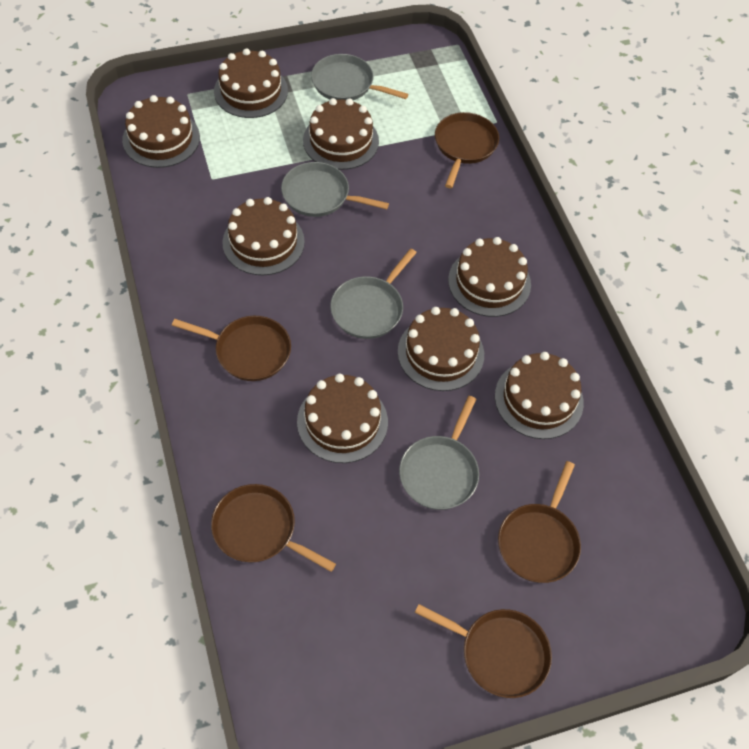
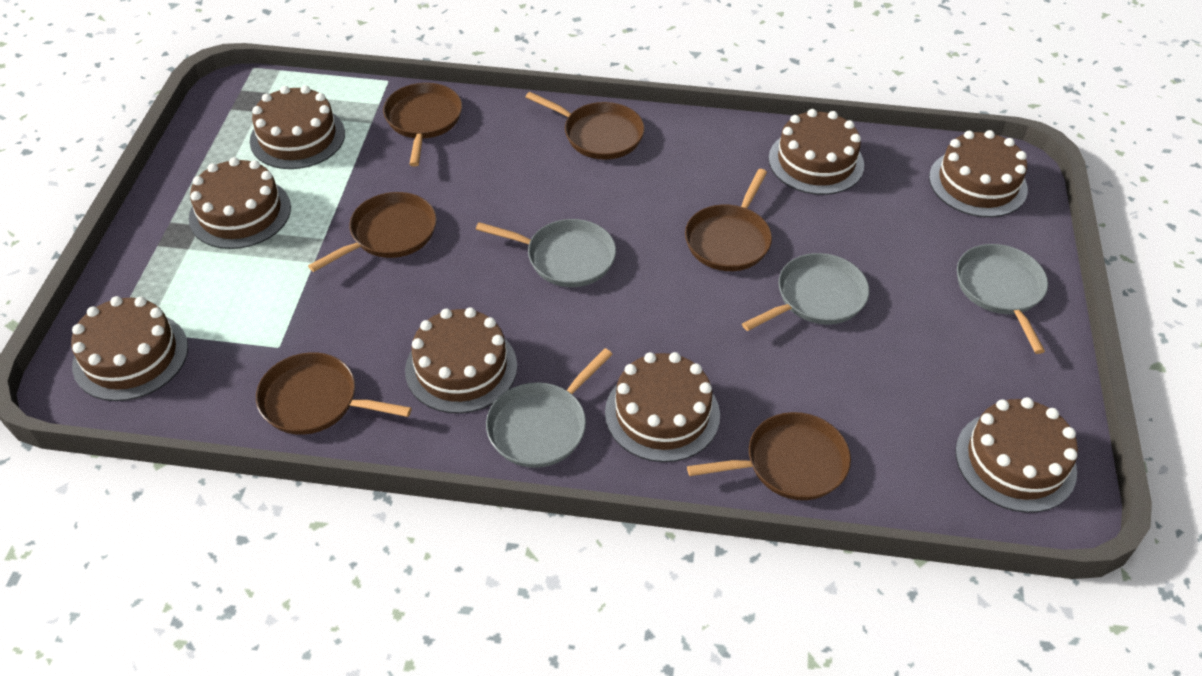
brown pan: 5 -> 6

